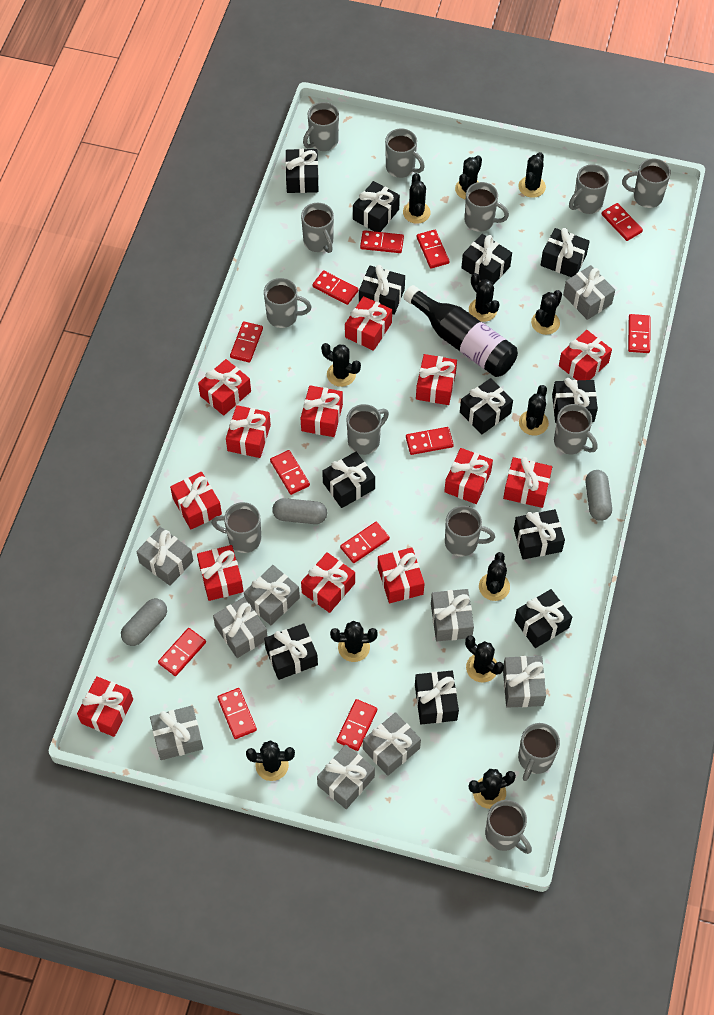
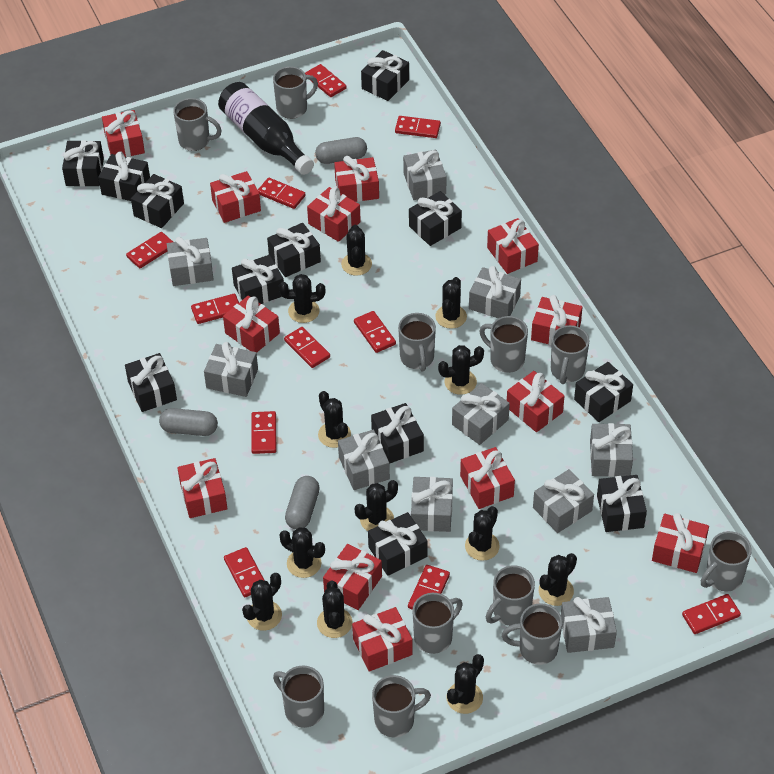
grey gift: 9 -> 10
grey mug: 13 -> 11
red domino: 12 -> 11

